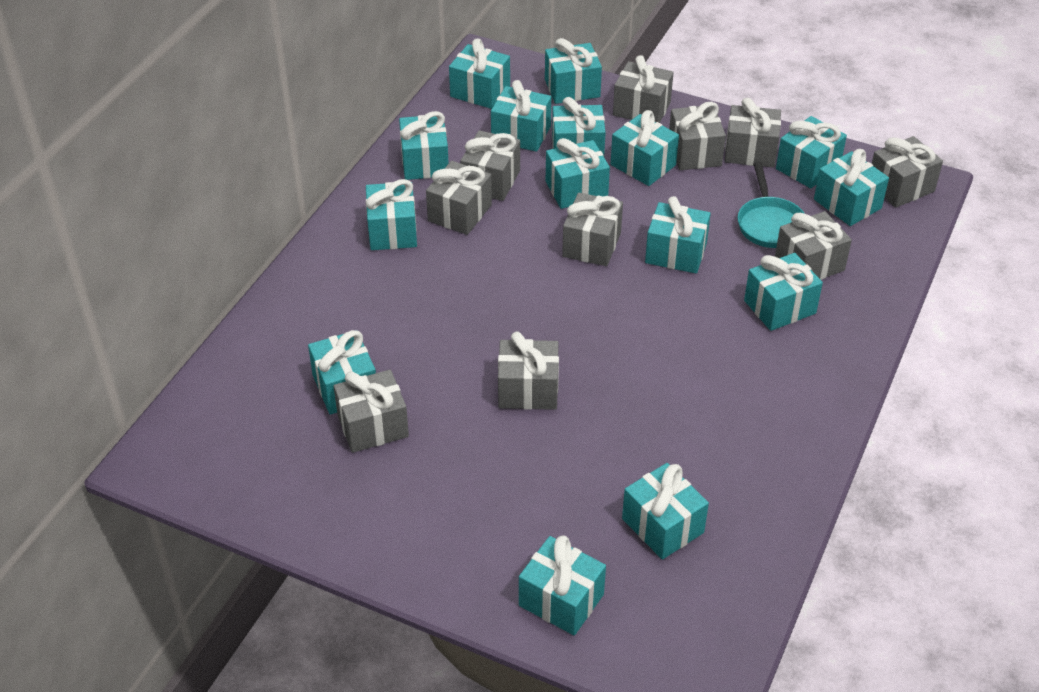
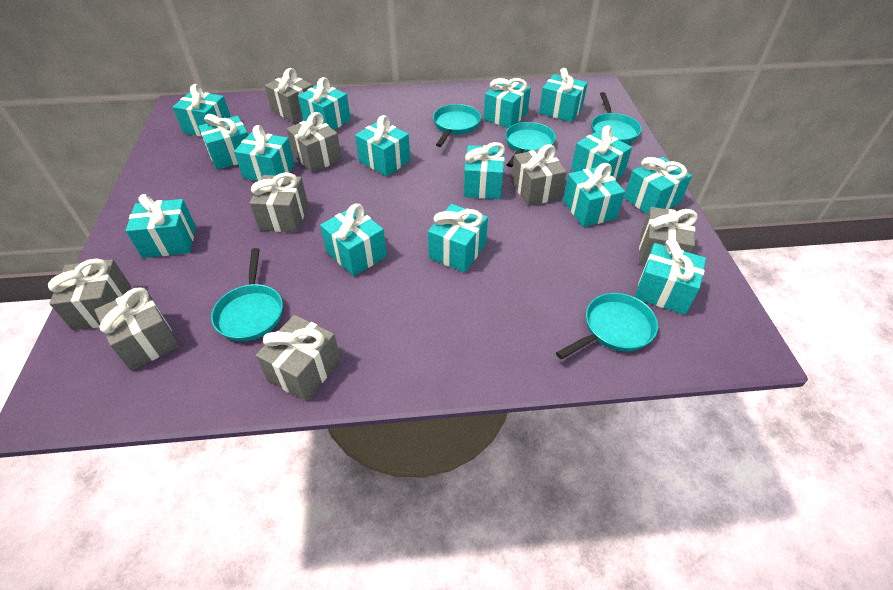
grey gift: 10 -> 8
turquoise pan: 1 -> 5

